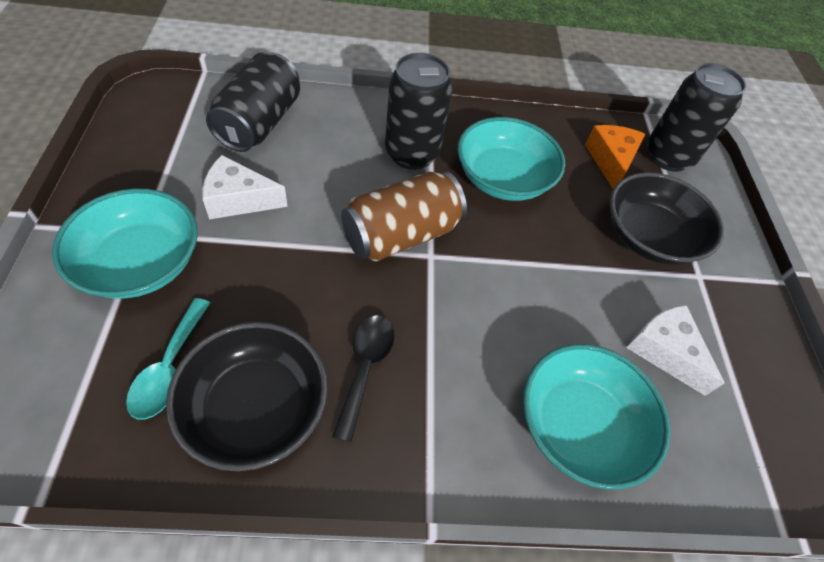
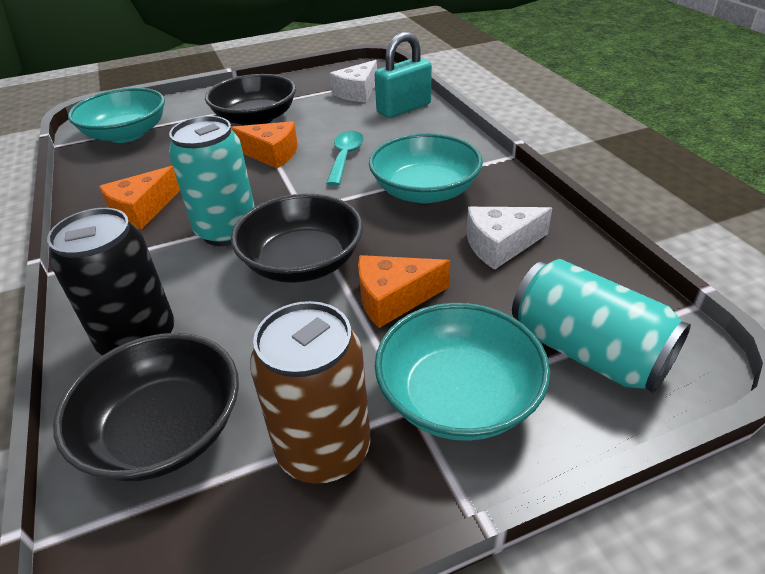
black bowl: 2 -> 3
black can: 3 -> 1
black spoon: 1 -> 0
orange cheese: 1 -> 3
turquoise can: 0 -> 2
turquoise padlock: 0 -> 1

